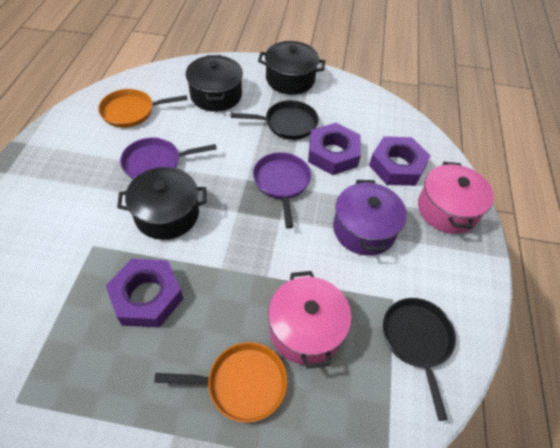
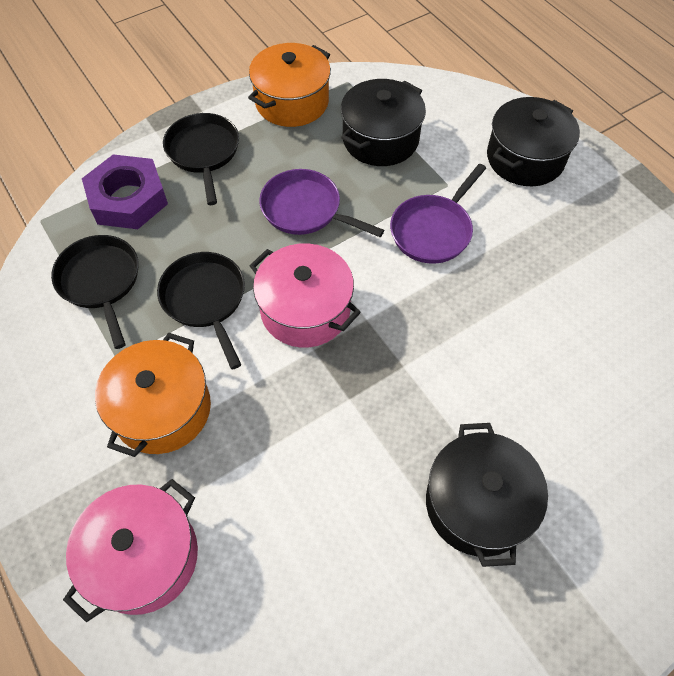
black pan: 2 -> 3
orange pan: 2 -> 0
orange pot: 0 -> 2
purple nut: 3 -> 1
purple pot: 1 -> 0

